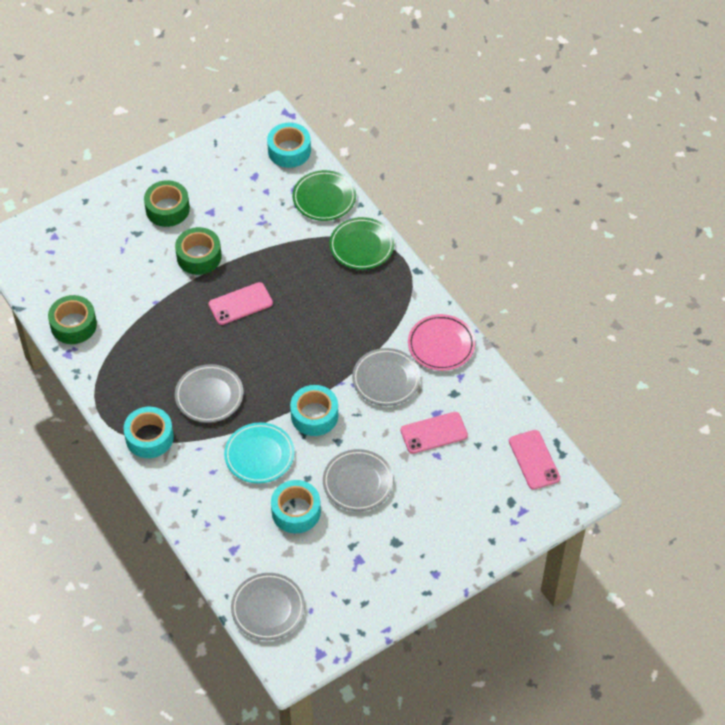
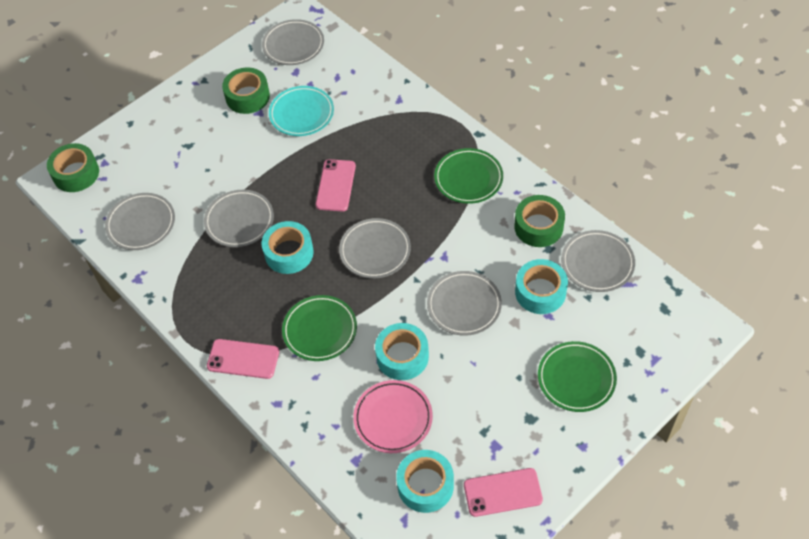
green plate: 2 -> 3
grey plate: 4 -> 6

